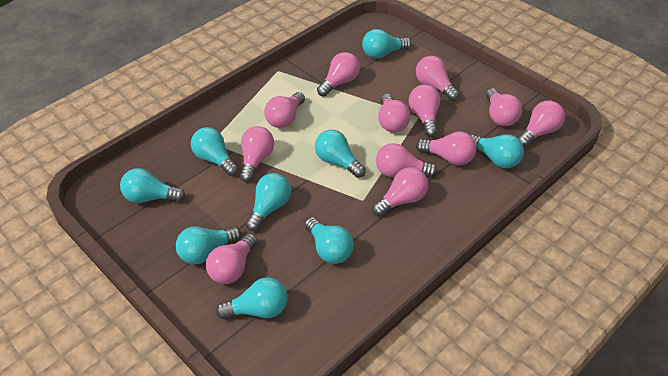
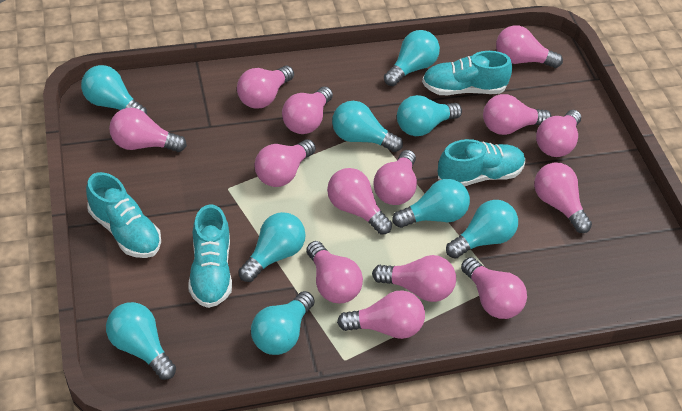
pink light bulb: 12 -> 14
turquoise shoe: 0 -> 4

